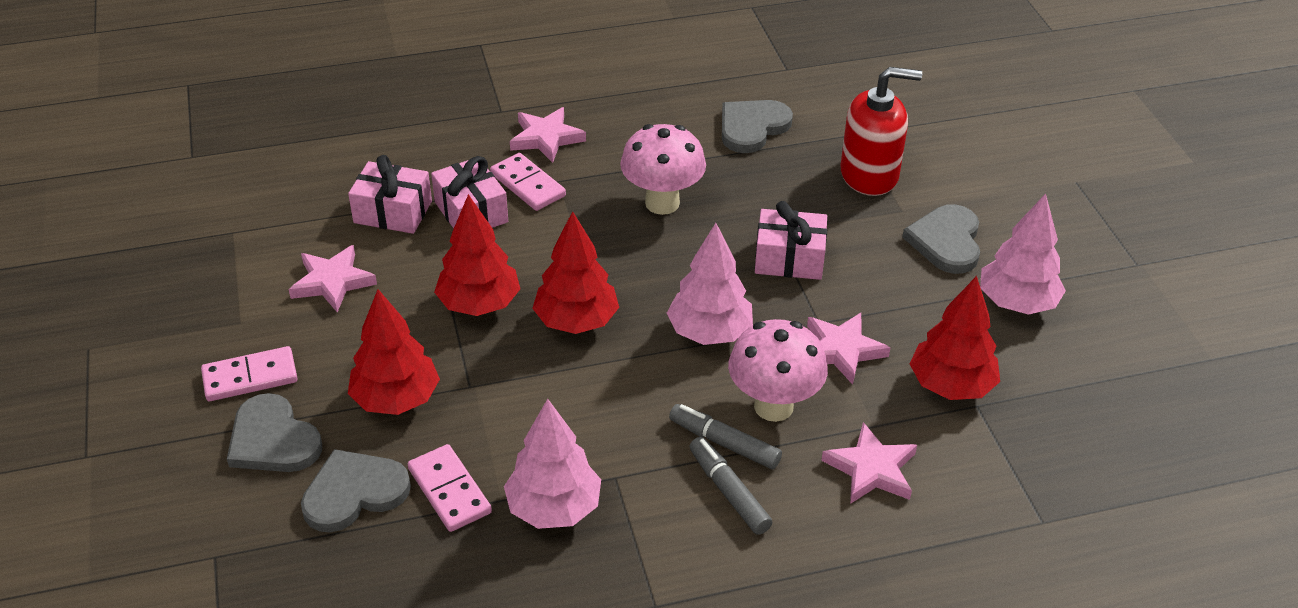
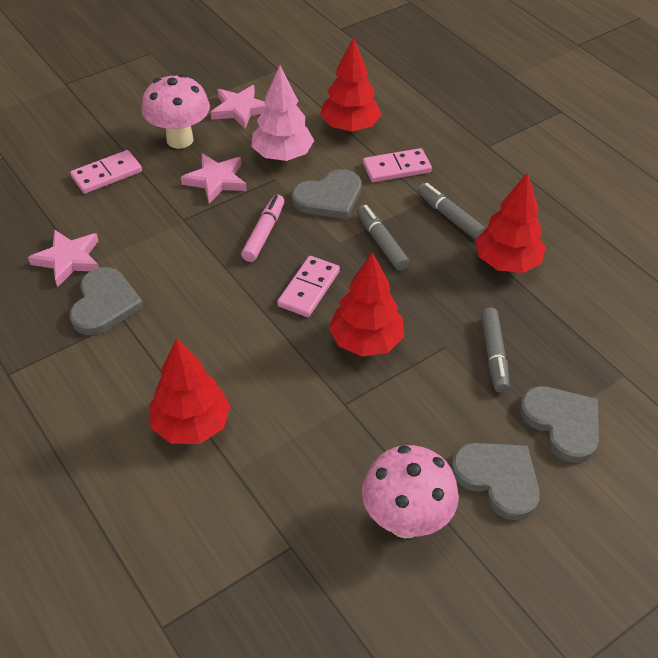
grey marker: 2 -> 3
pink gift: 3 -> 0
pink marker: 0 -> 1
pink star: 4 -> 3
pink tree: 3 -> 1
red soap dispenser: 1 -> 0

